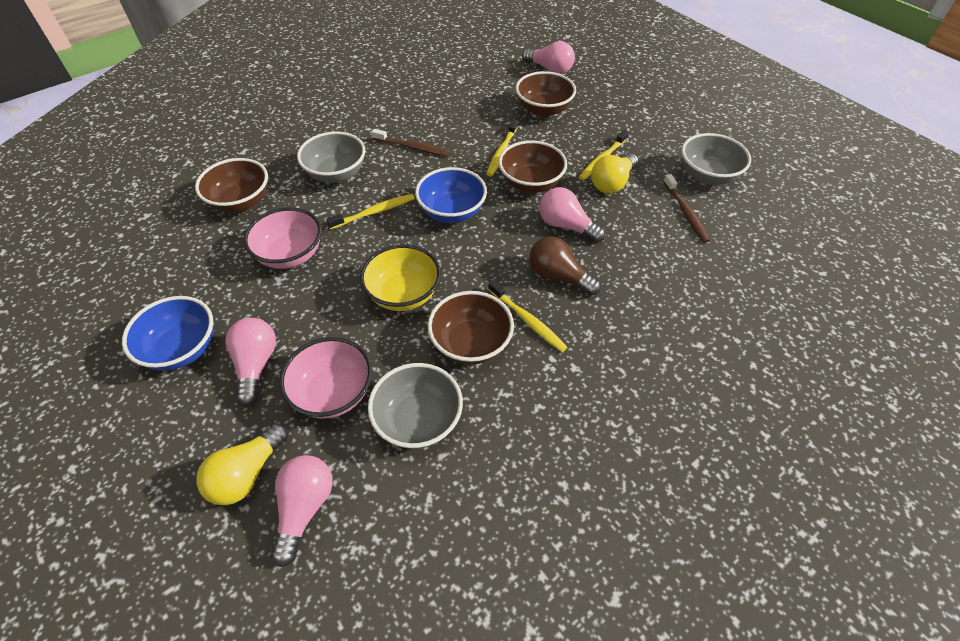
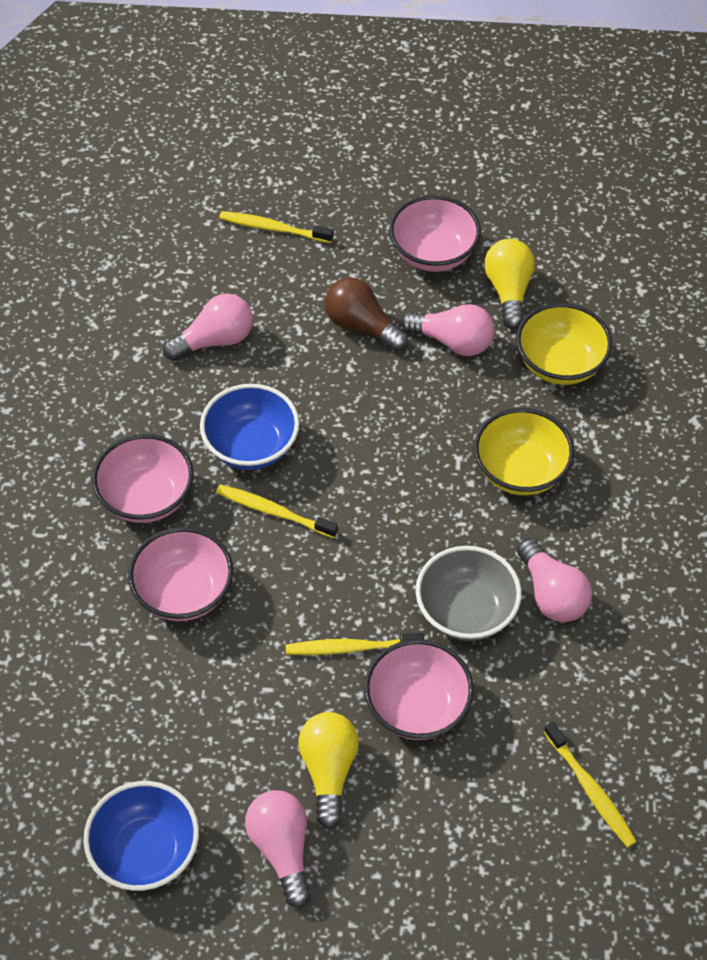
brown bowl: 4 -> 0
brown toothbrush: 2 -> 0
grey bowl: 3 -> 1
pink bowl: 2 -> 4
yellow bowl: 1 -> 2

